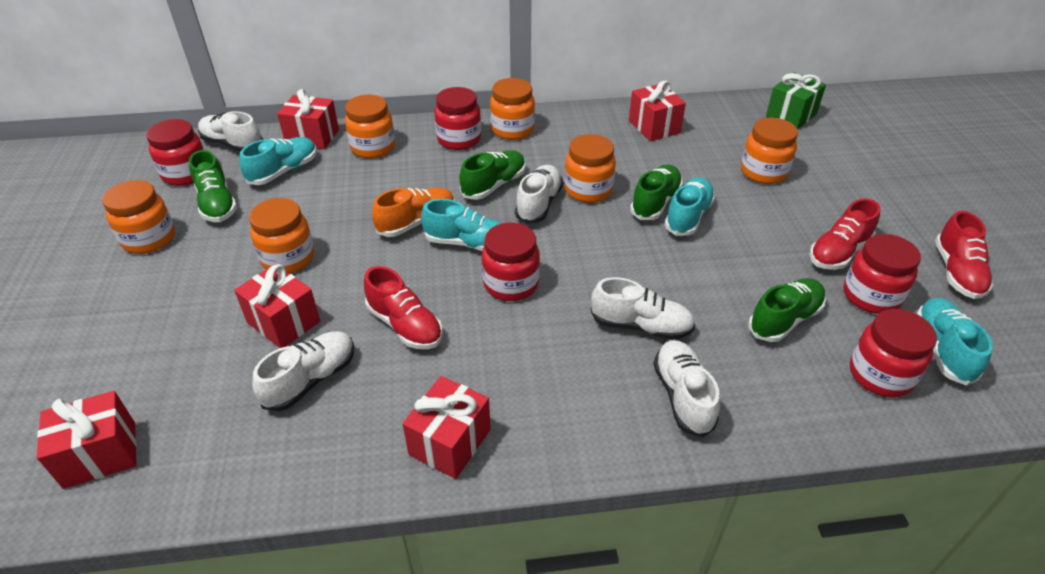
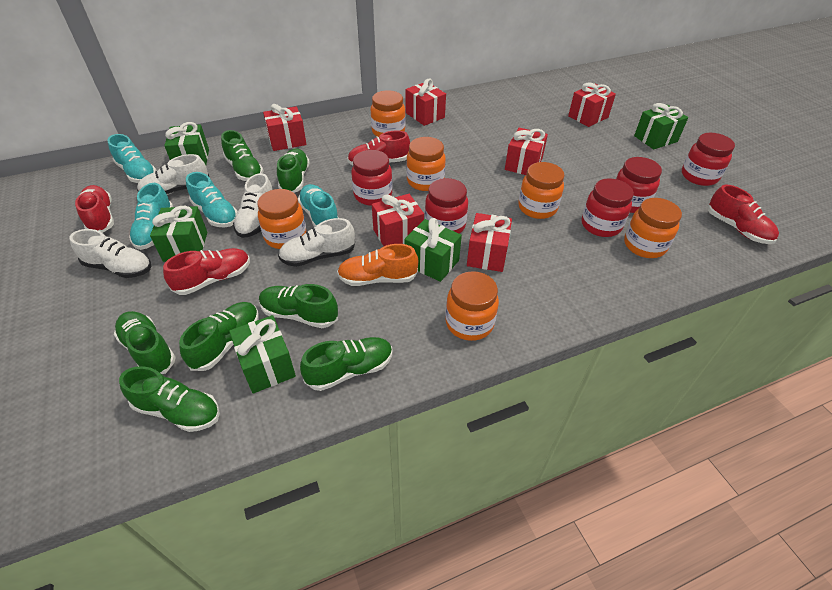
green gift: 1 -> 5
green shoe: 4 -> 7
red gift: 5 -> 6
red shoe: 3 -> 4
white shoe: 5 -> 4

